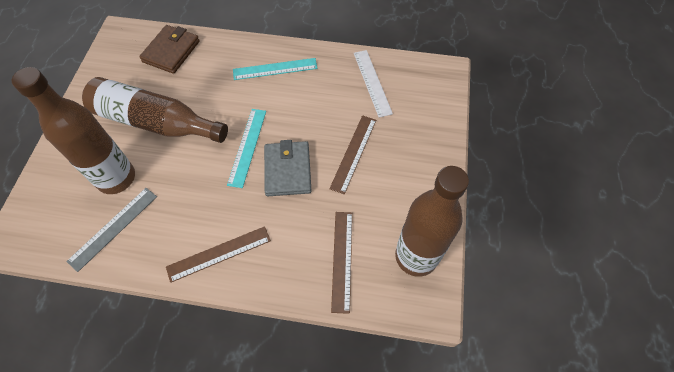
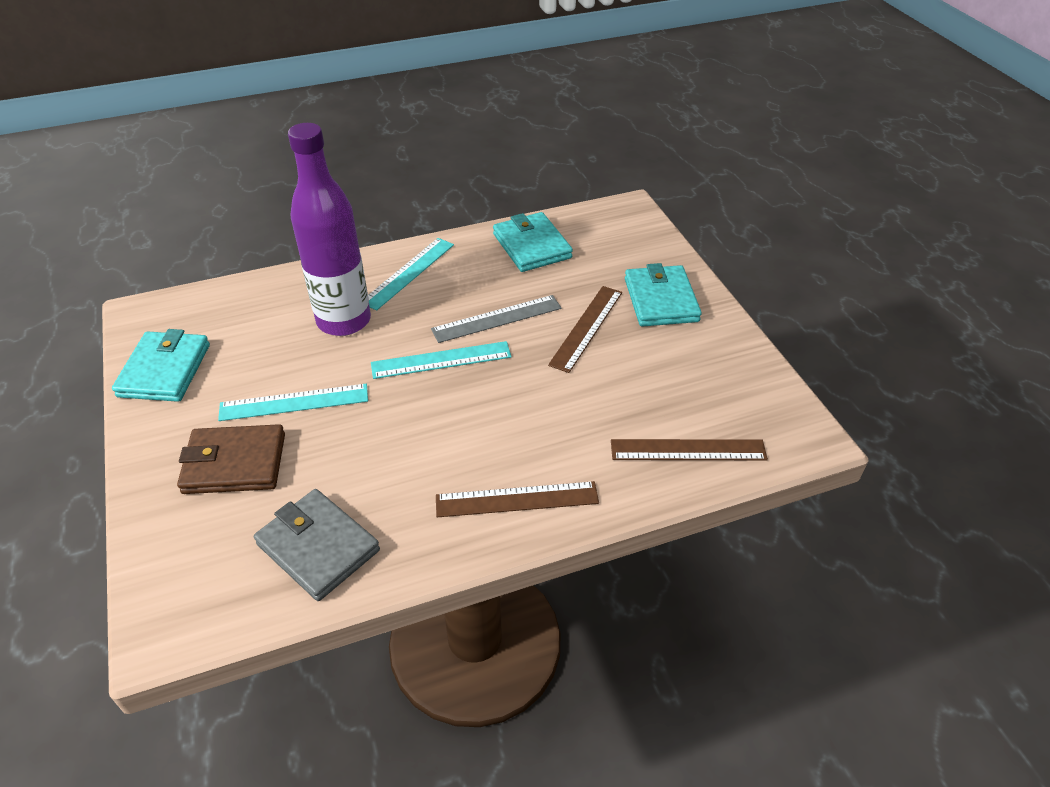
brown bottle: 3 -> 0
purple bottle: 0 -> 1
turquoise ruler: 2 -> 3
turquoise wallet: 0 -> 3
white ruler: 1 -> 0

